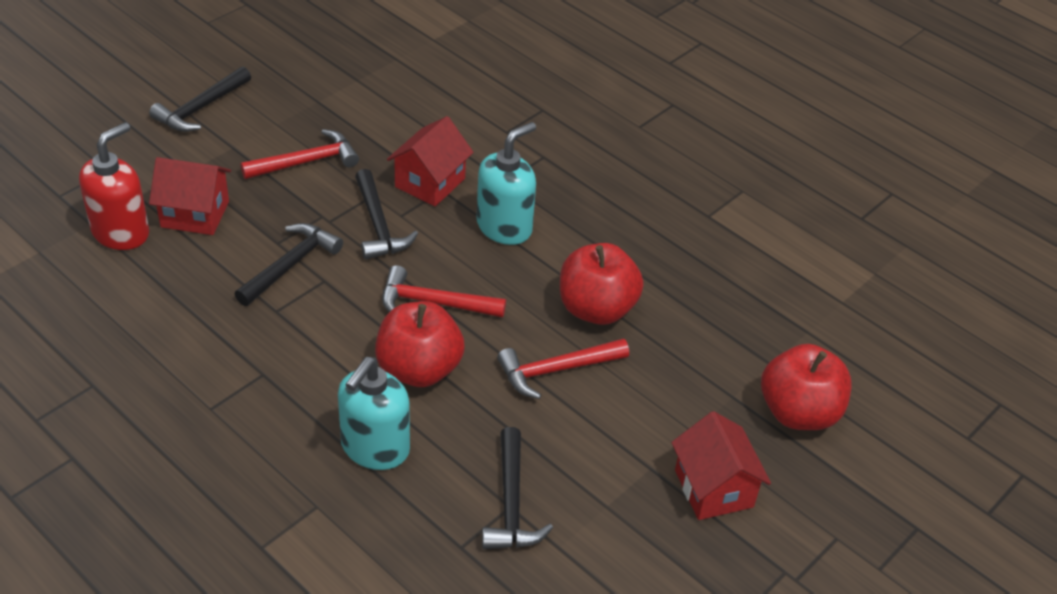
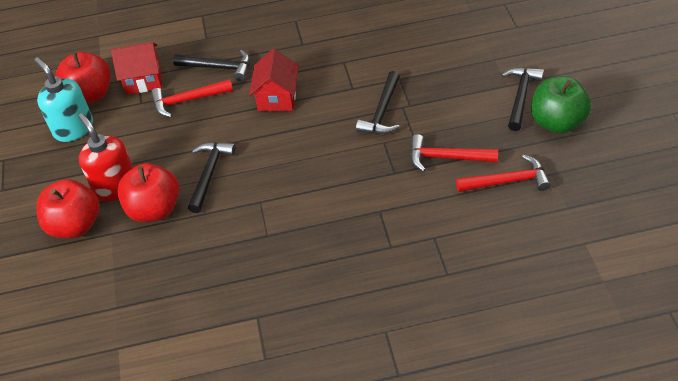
green apple: 0 -> 1
red house: 3 -> 2
turquoise soap dispenser: 2 -> 1

